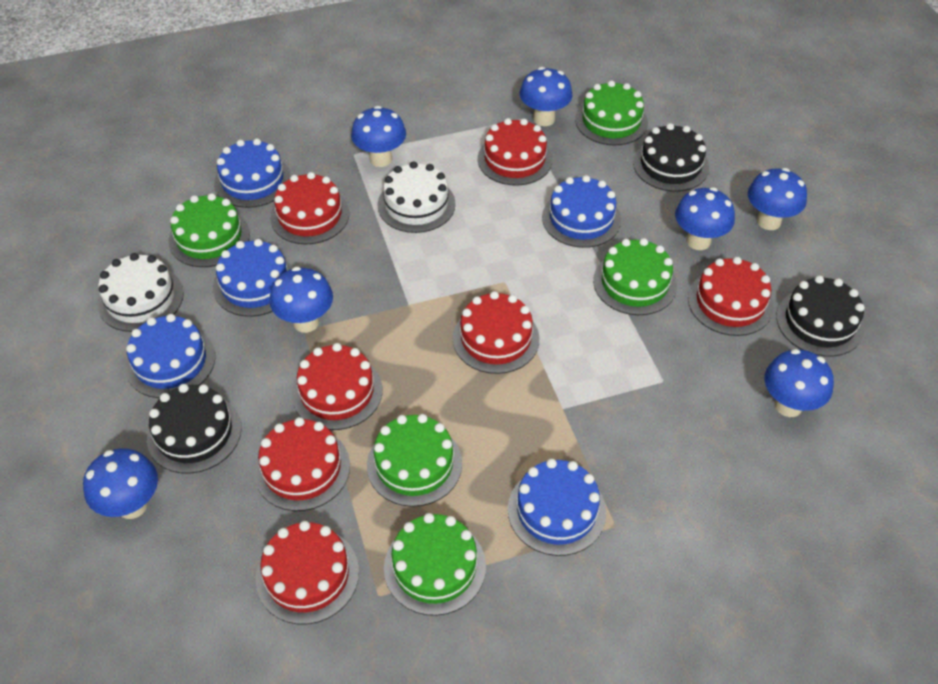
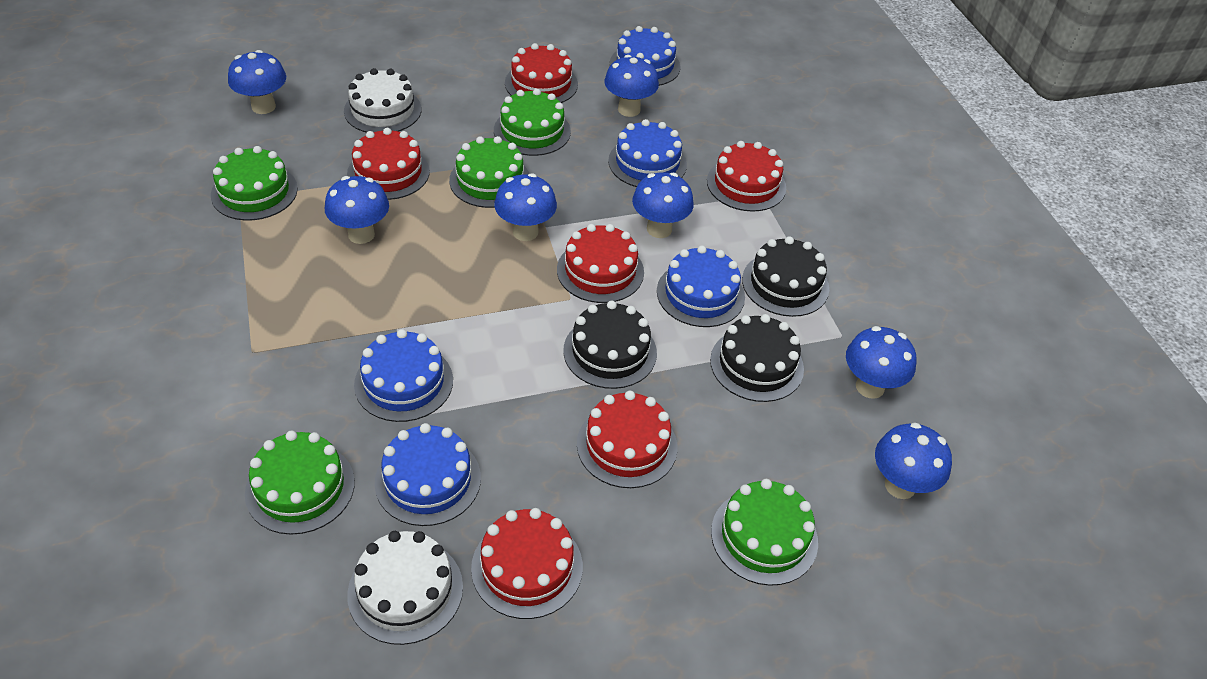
red cake: 7 -> 6

